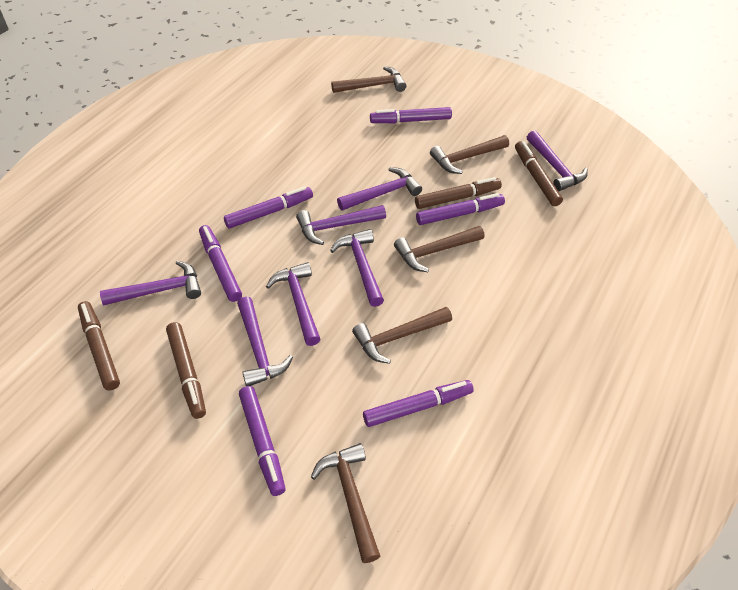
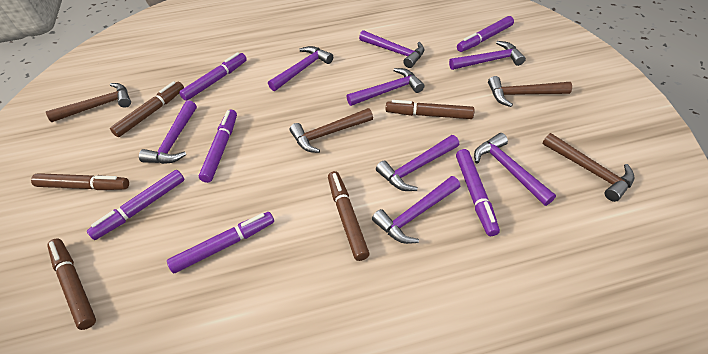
brown hammer: 5 -> 4
brown marker: 4 -> 5
purple hammer: 7 -> 8

